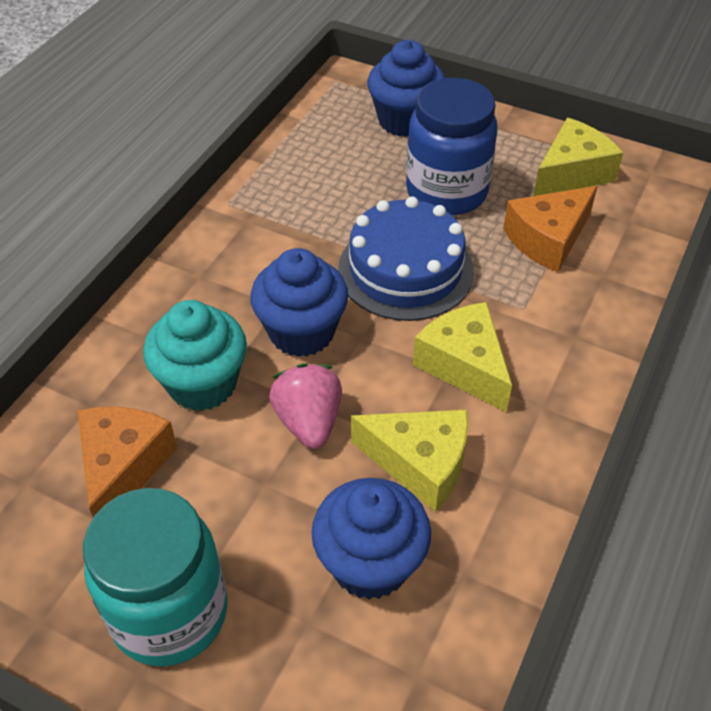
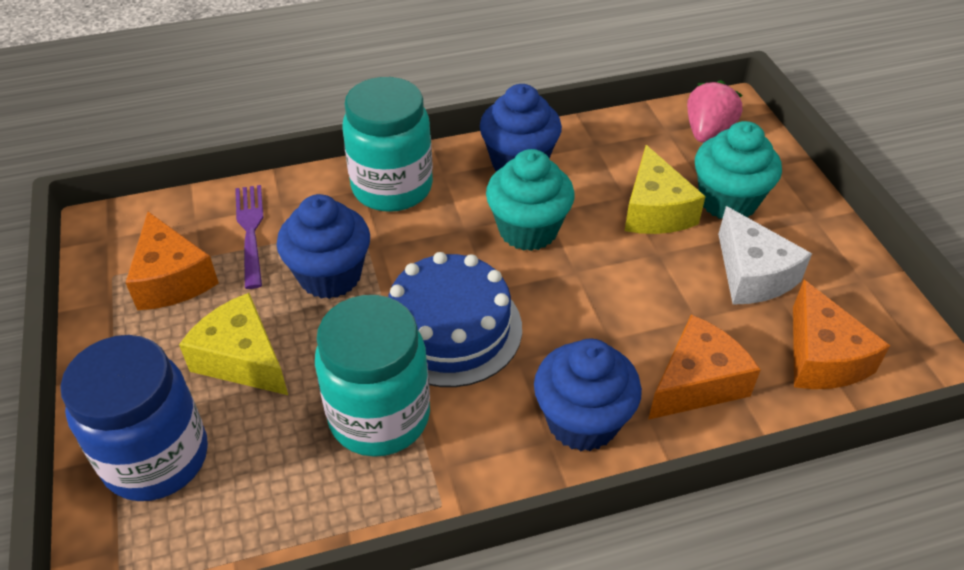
orange cheese: 2 -> 3
purple fork: 0 -> 1
turquoise cupcake: 1 -> 2
turquoise jar: 1 -> 2
white cheese: 0 -> 1
yellow cheese: 3 -> 2

